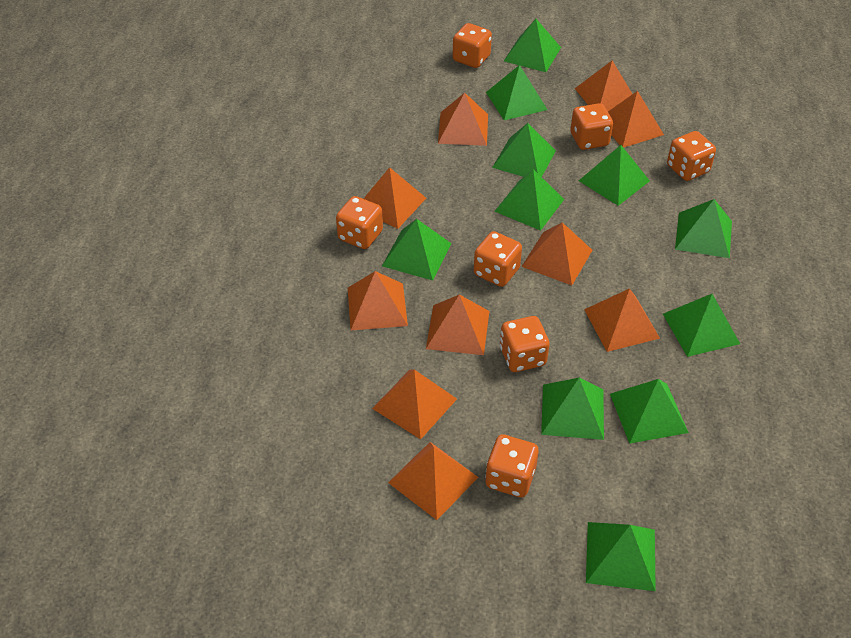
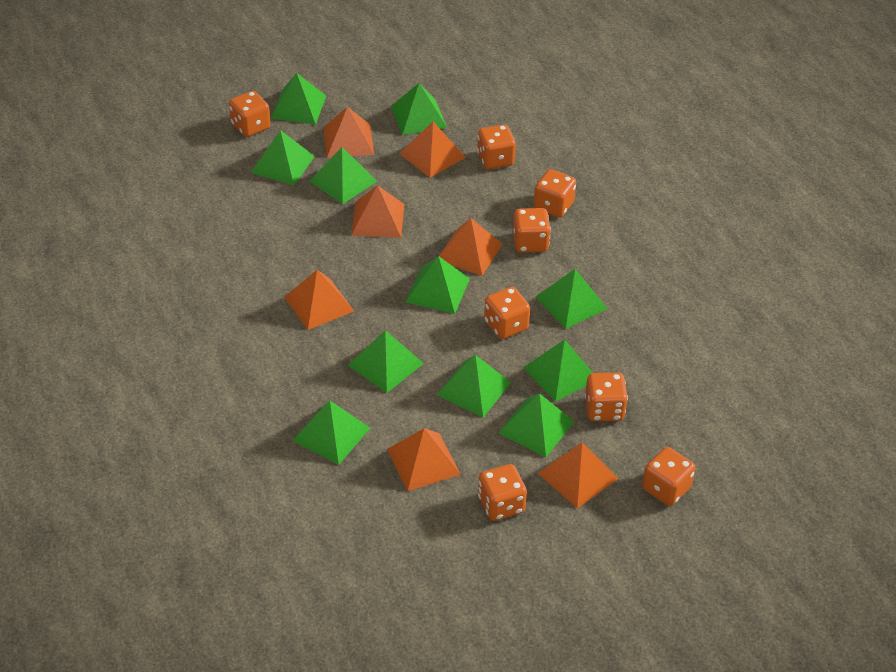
orange dice: 7 -> 8
orange pyramid: 10 -> 7

